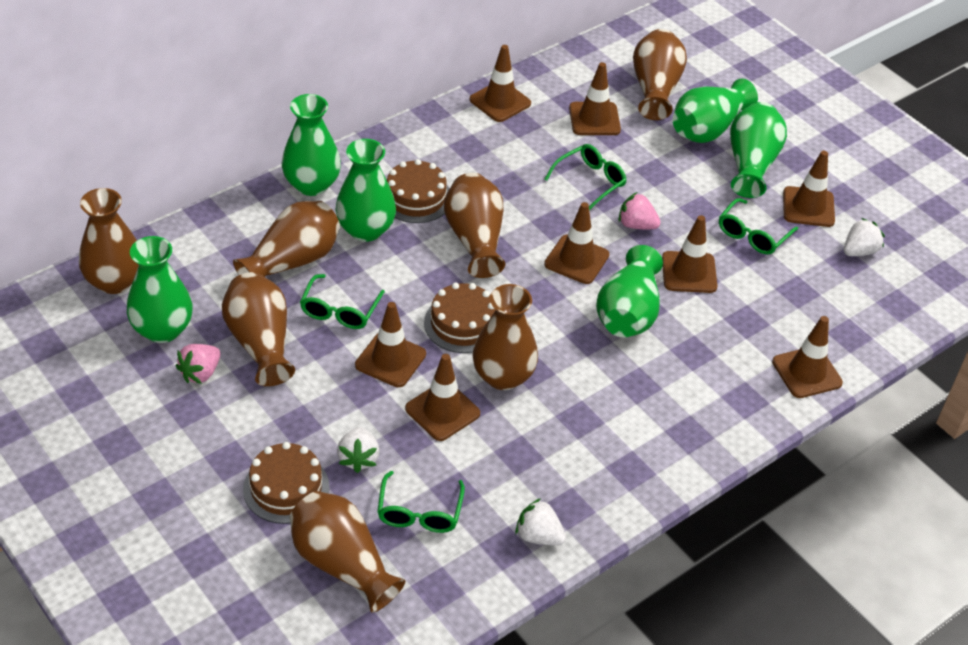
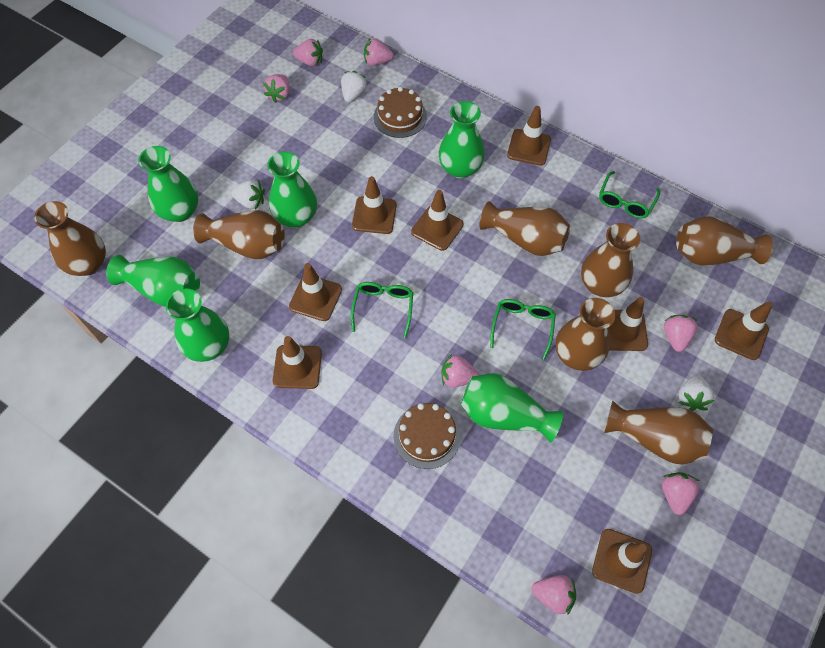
brown cake: 3 -> 2
green glasses: 4 -> 3
pink strawberry: 2 -> 7

